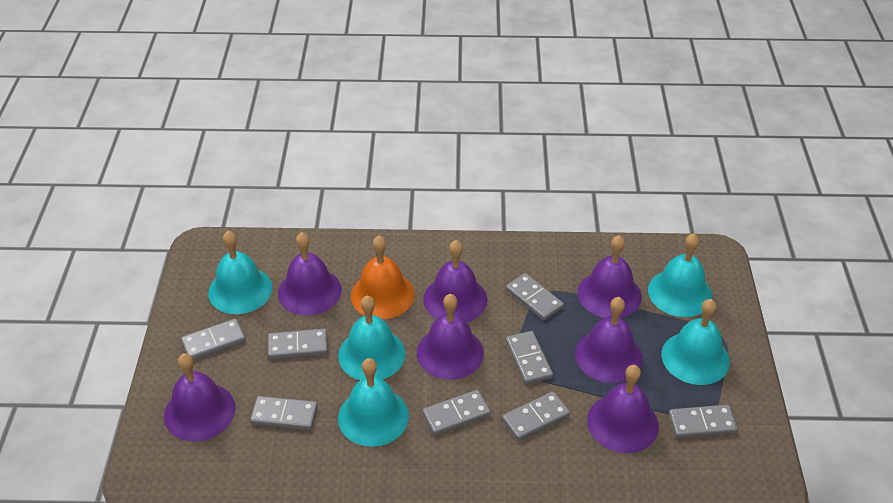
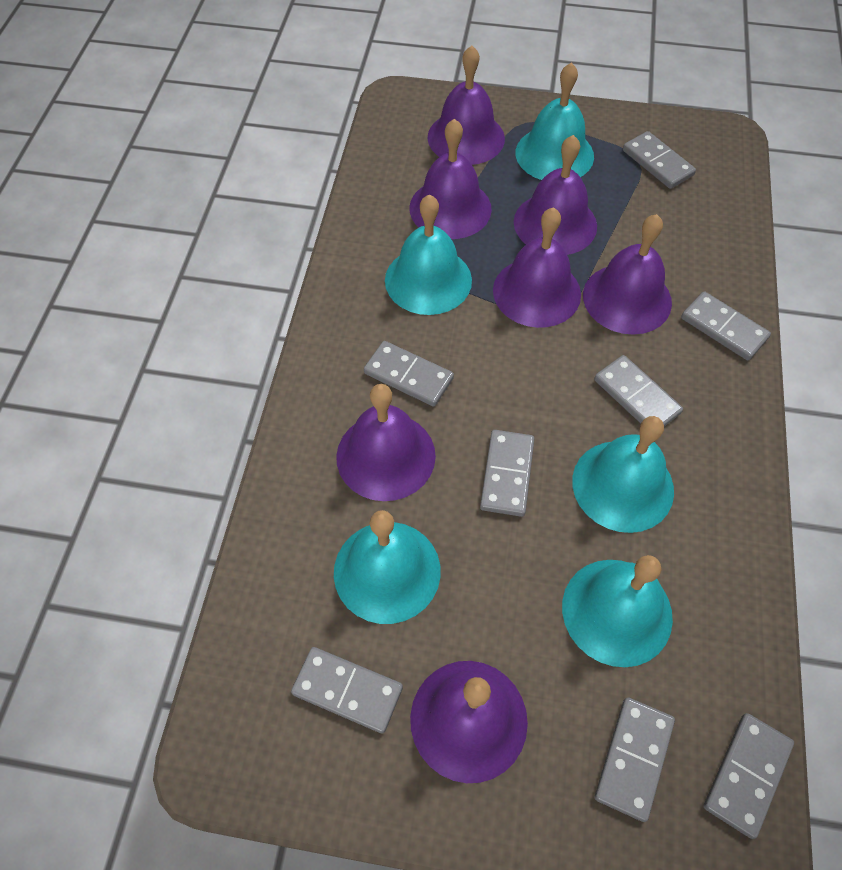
orange bell: 1 -> 0

